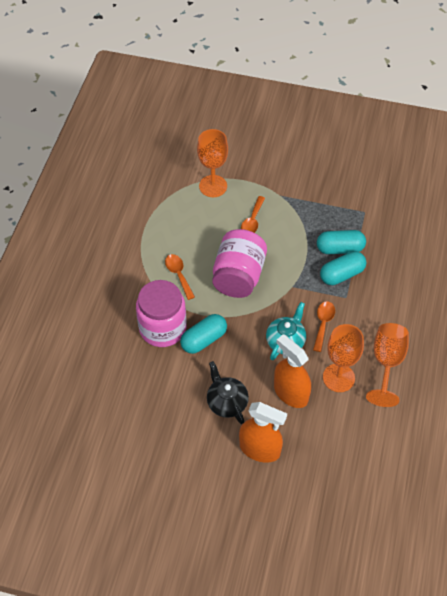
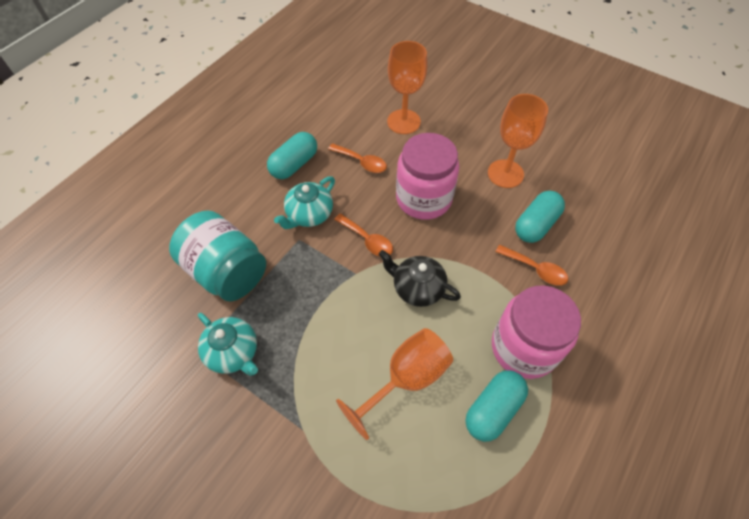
orange spray bottle: 2 -> 0
turquoise jar: 0 -> 1
turquoise teapot: 1 -> 2

